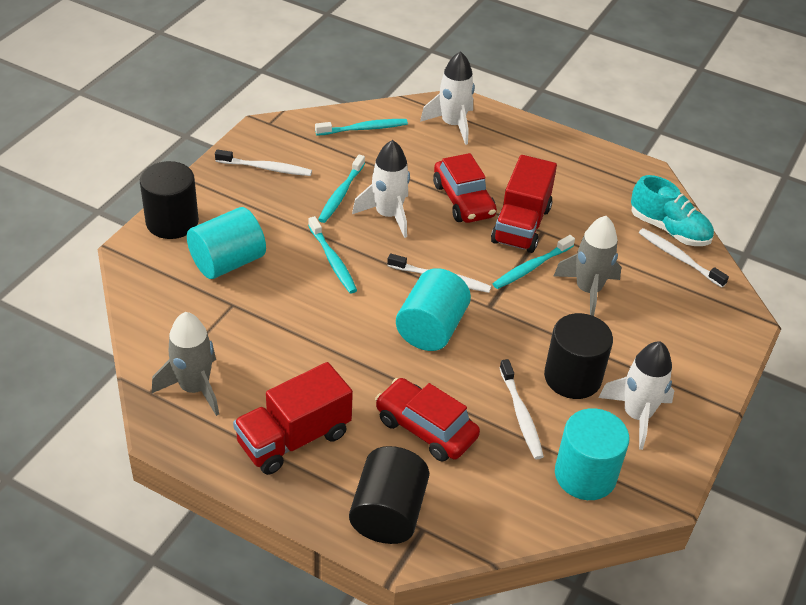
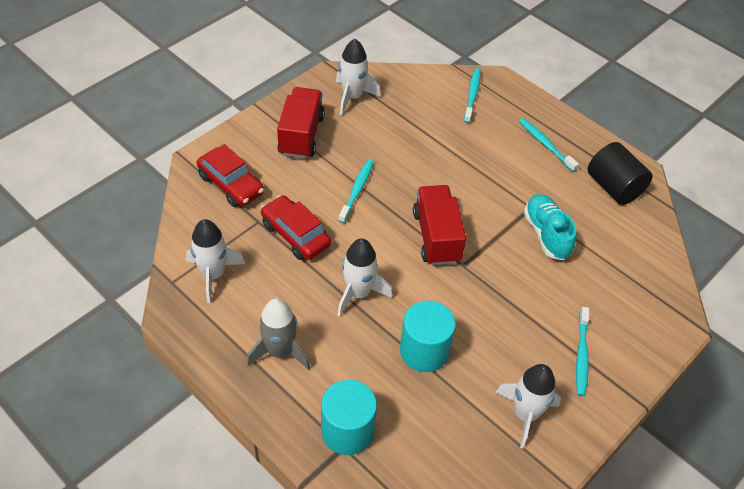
black cylinder: 3 -> 1
grey rocket: 2 -> 1
turquoise cylinder: 3 -> 2
white rocket: 3 -> 4
white toothbrush: 4 -> 0

